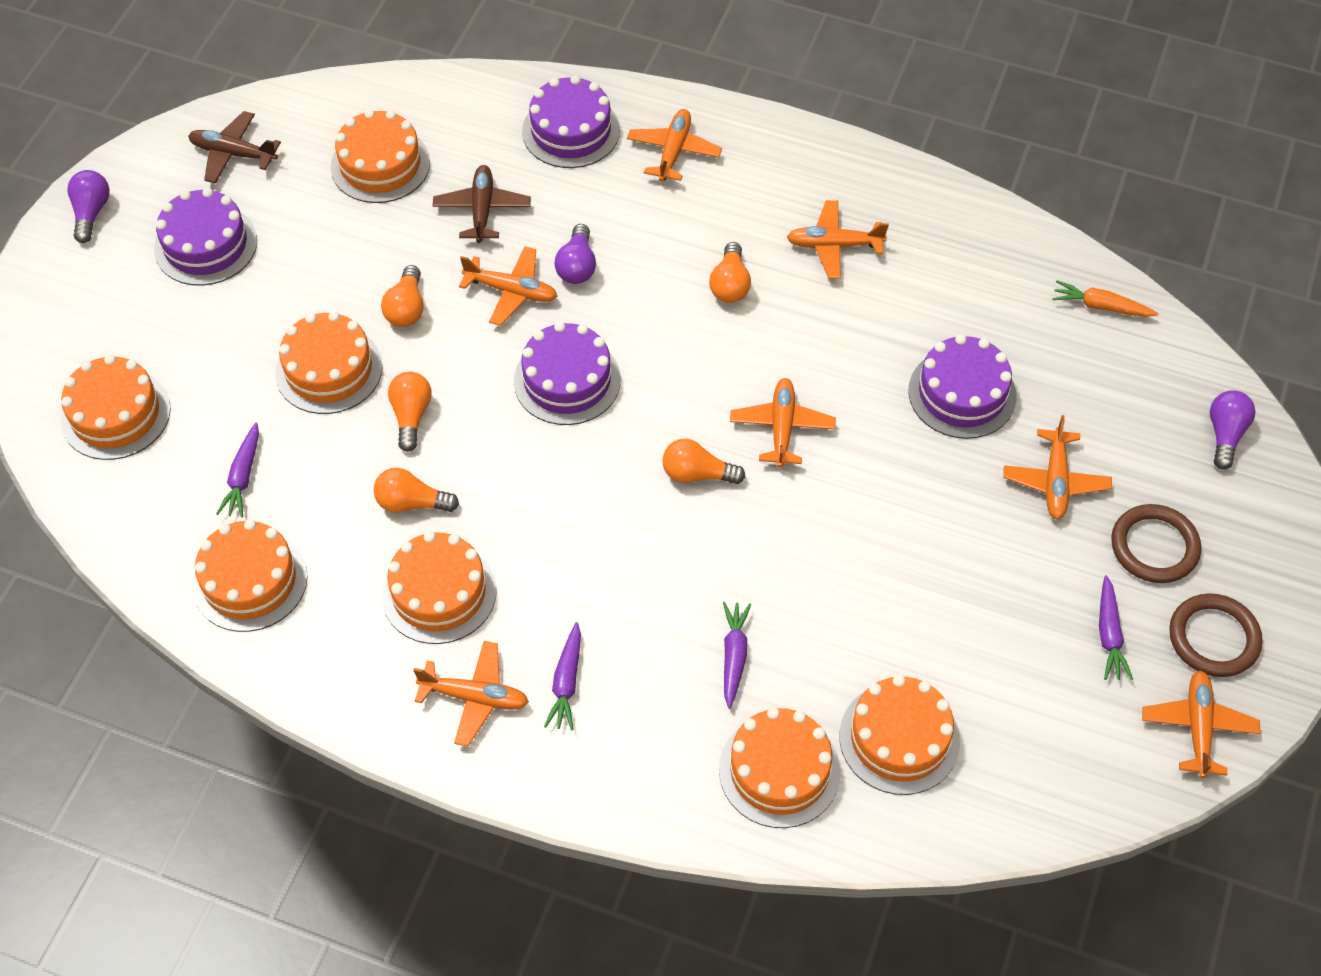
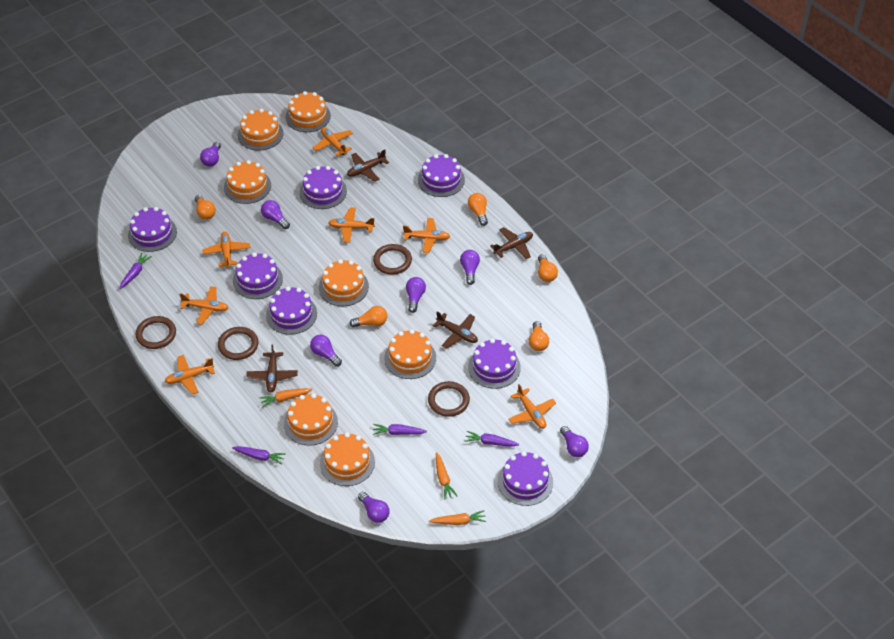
brown plane: 2 -> 4
brown ring: 2 -> 4
orange carrot: 1 -> 3
purple cake: 4 -> 7
purple light bulb: 3 -> 7

